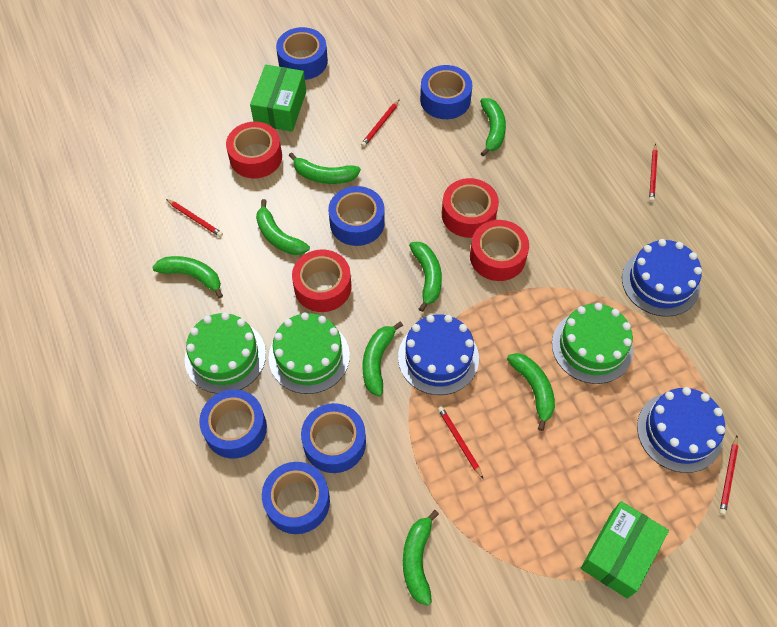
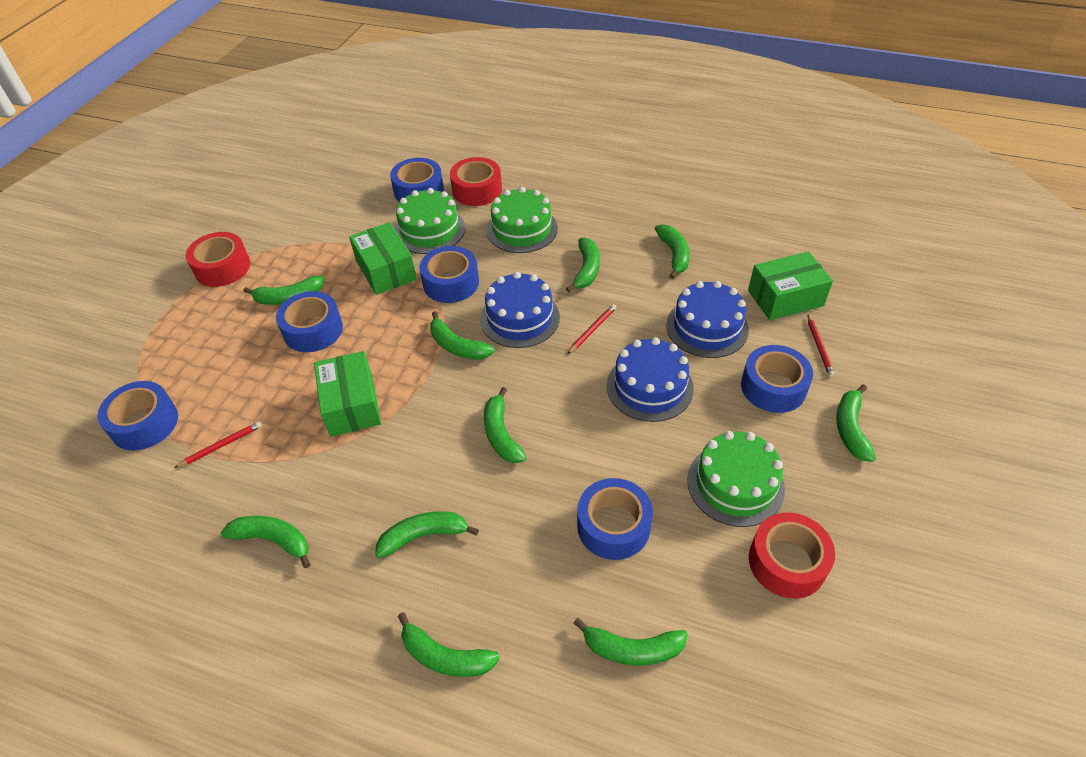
green banana: 8 -> 10
green box: 2 -> 3
red pencil: 5 -> 3
red tape: 4 -> 3

